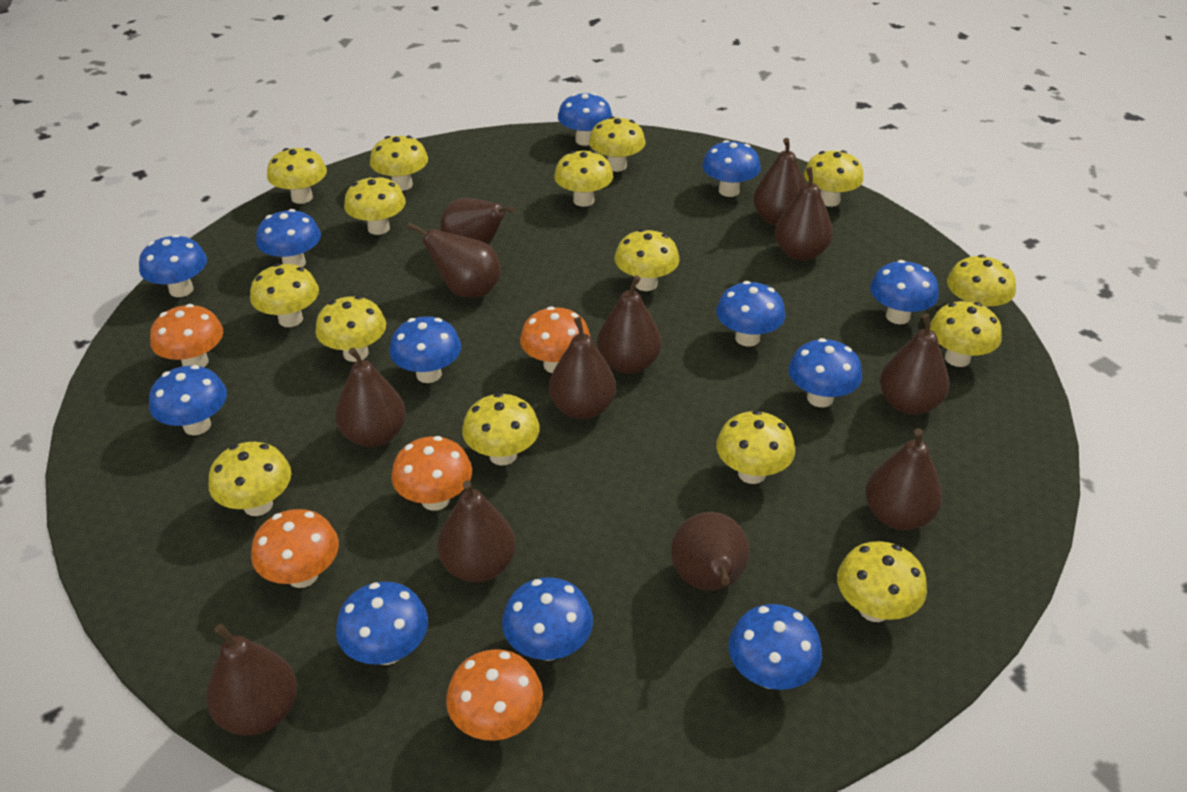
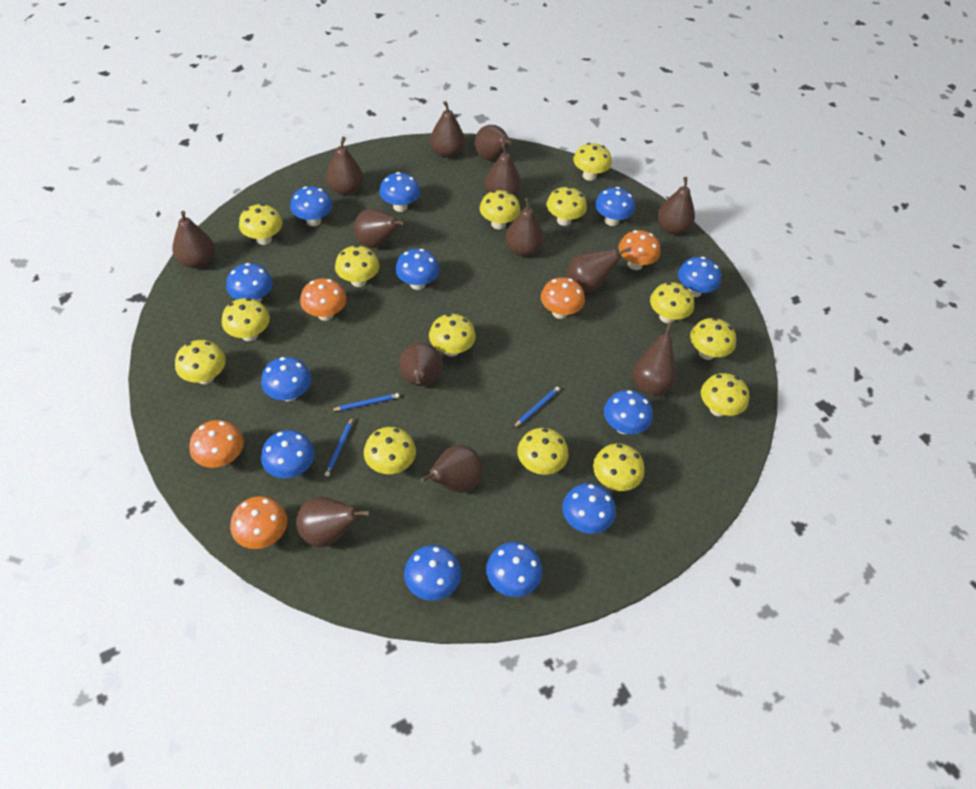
blue pencil: 0 -> 3
brown pear: 12 -> 13
yellow mushroom: 15 -> 14

